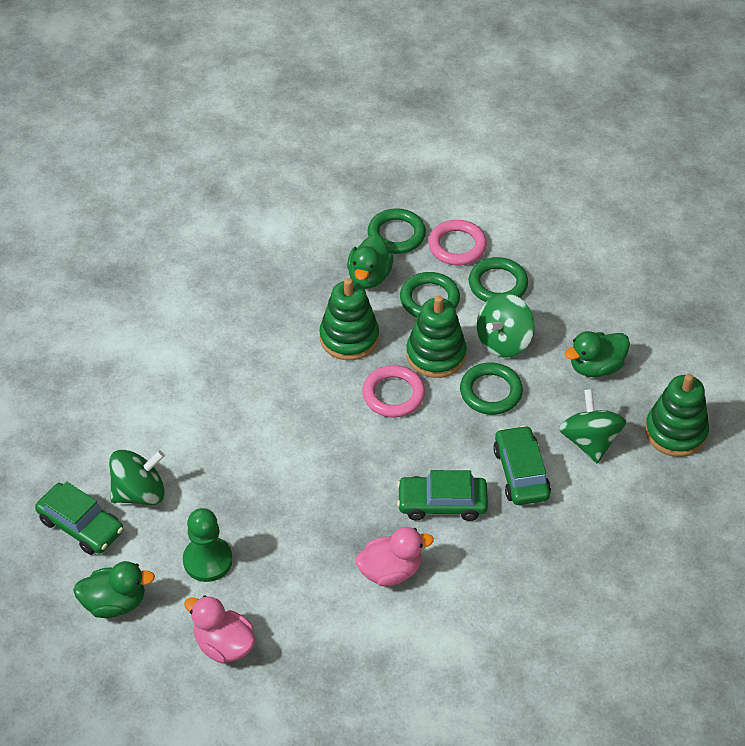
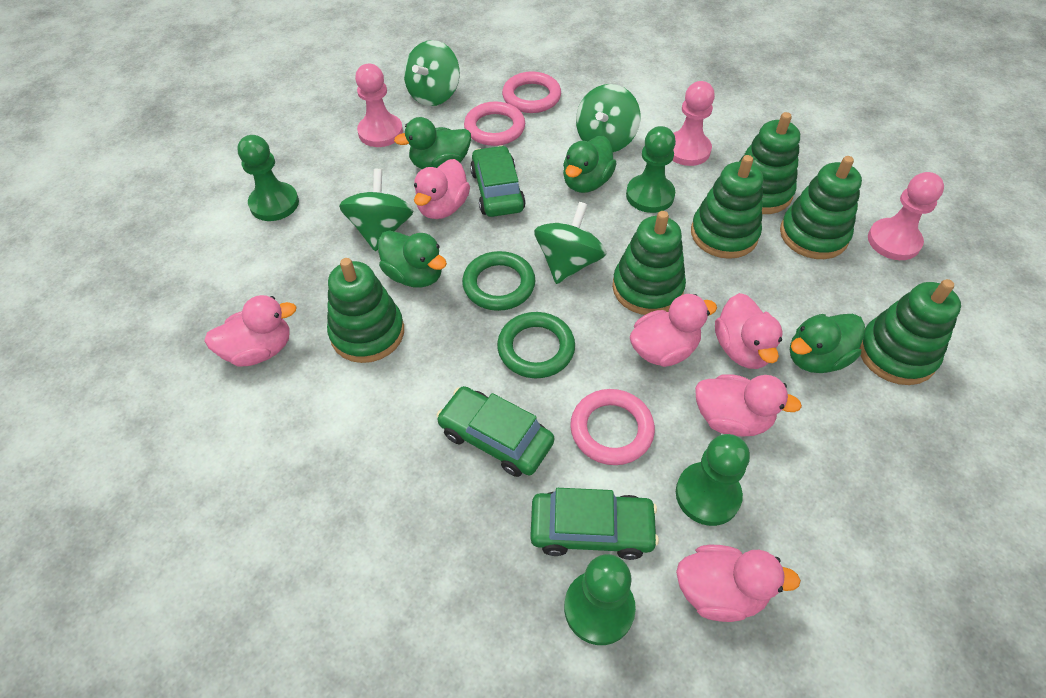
green duck: 3 -> 4
green pawn: 1 -> 4
green ring: 4 -> 2
green spinning top: 3 -> 4
green stacking toy: 3 -> 6
pink duck: 2 -> 6
pink pawn: 0 -> 3
pink ring: 2 -> 3

